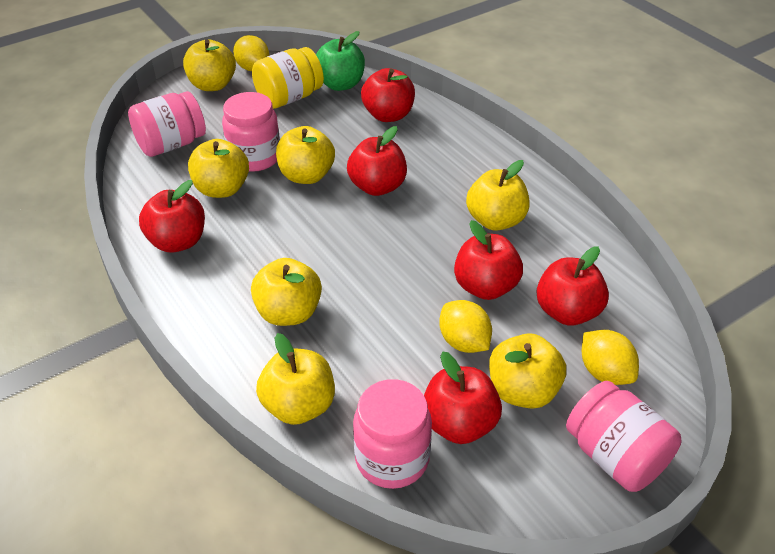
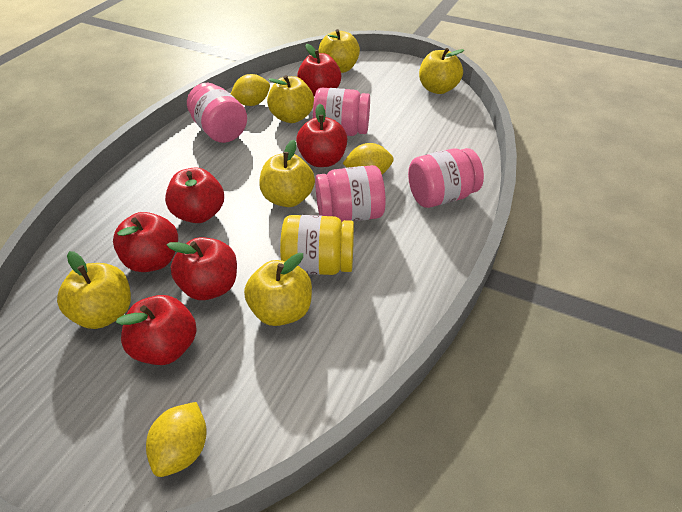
green apple: 1 -> 0
yellow apple: 7 -> 6

